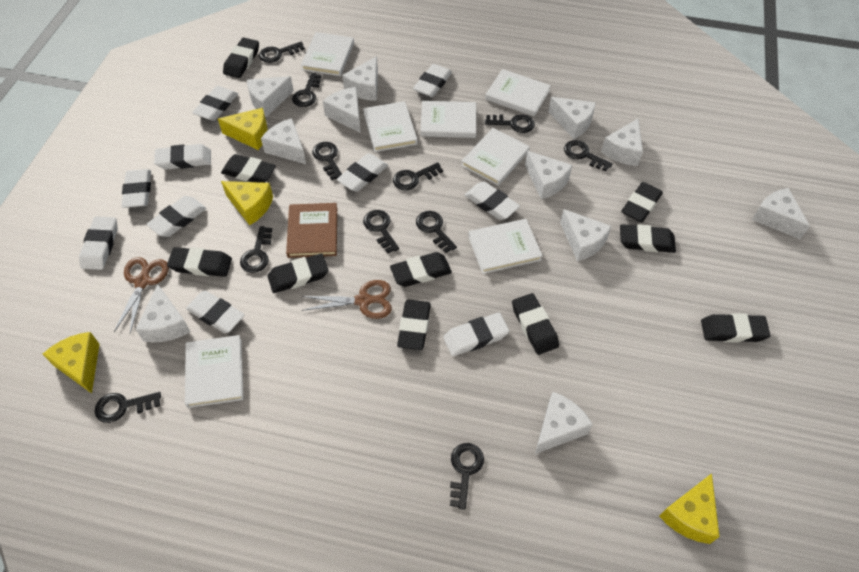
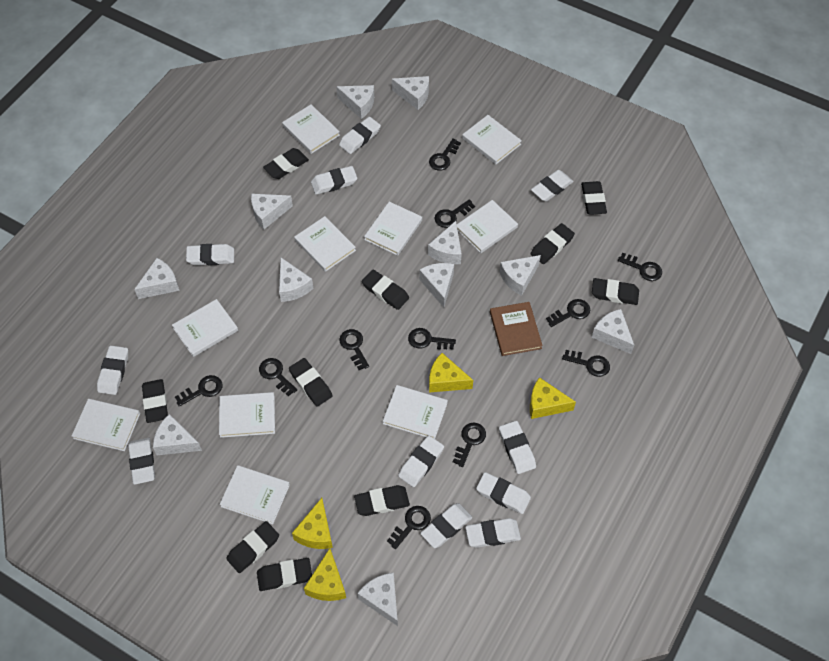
brown scissors: 2 -> 0
white book: 7 -> 10
white eraser: 10 -> 11

